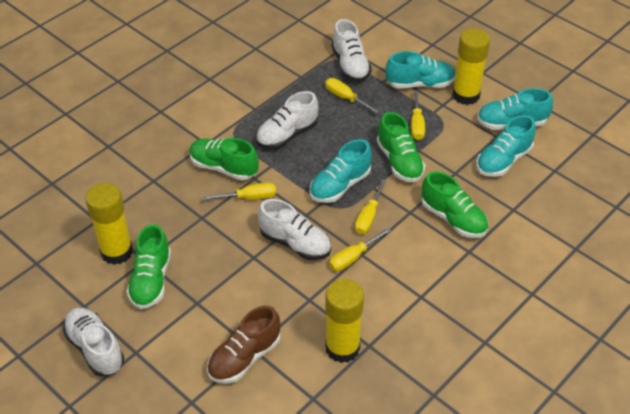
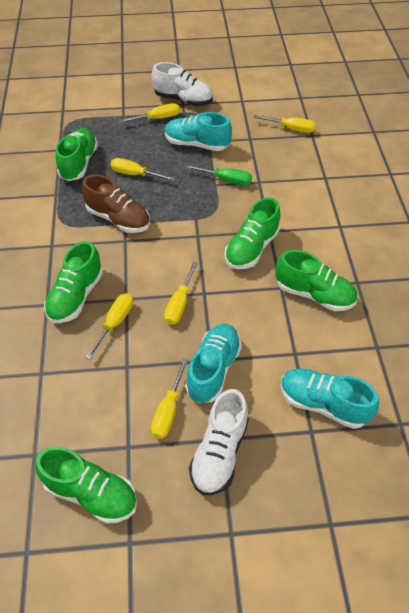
green screwdriver: 0 -> 1
green shoe: 4 -> 5
turquoise shoe: 4 -> 3
white shoe: 4 -> 2
yellow glue stick: 3 -> 0
yellow screwdriver: 5 -> 6

